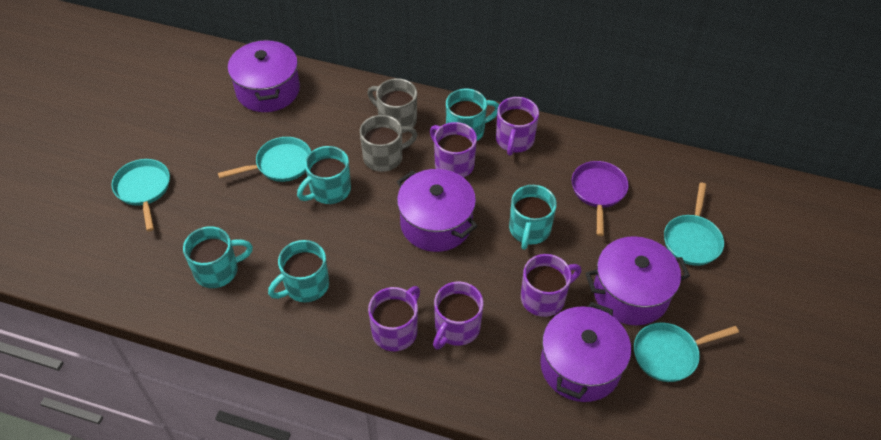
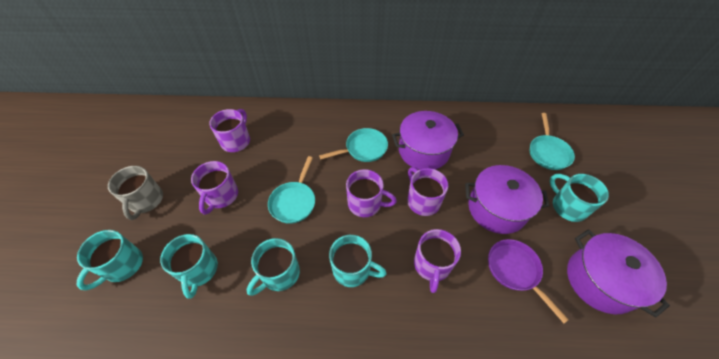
grey mug: 2 -> 1
purple pot: 4 -> 3
turquoise pan: 4 -> 3

